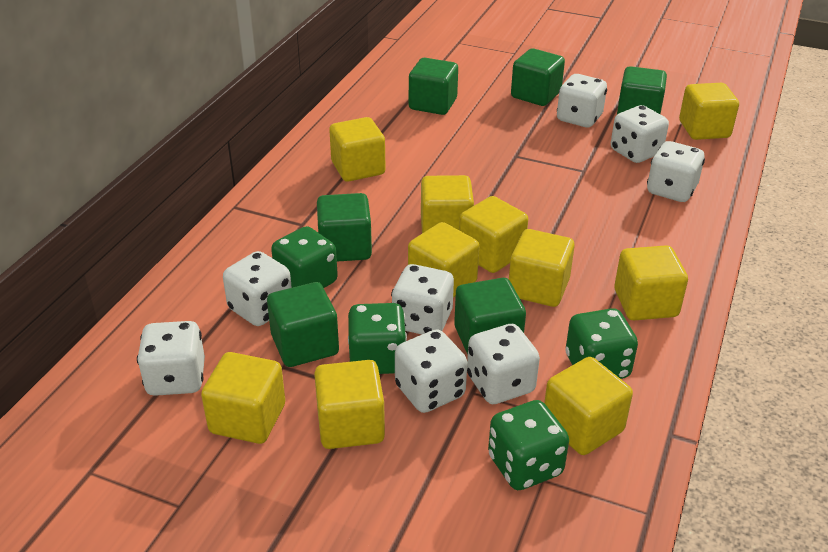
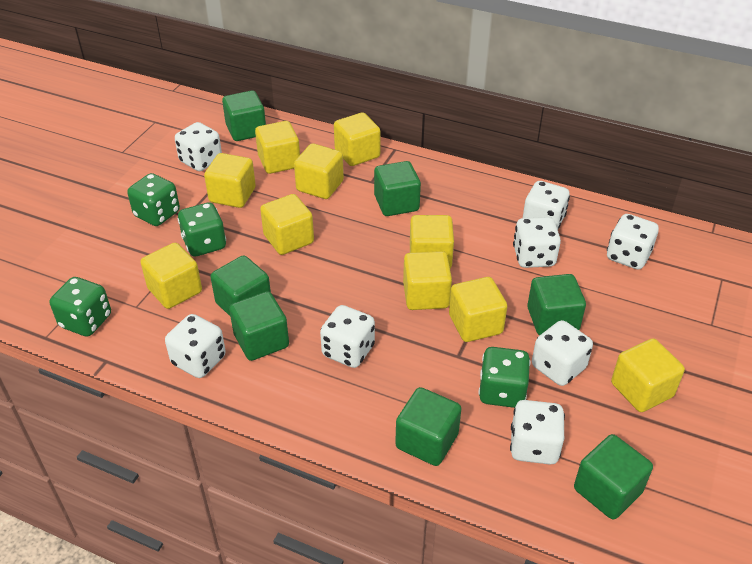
green cube: 6 -> 7

